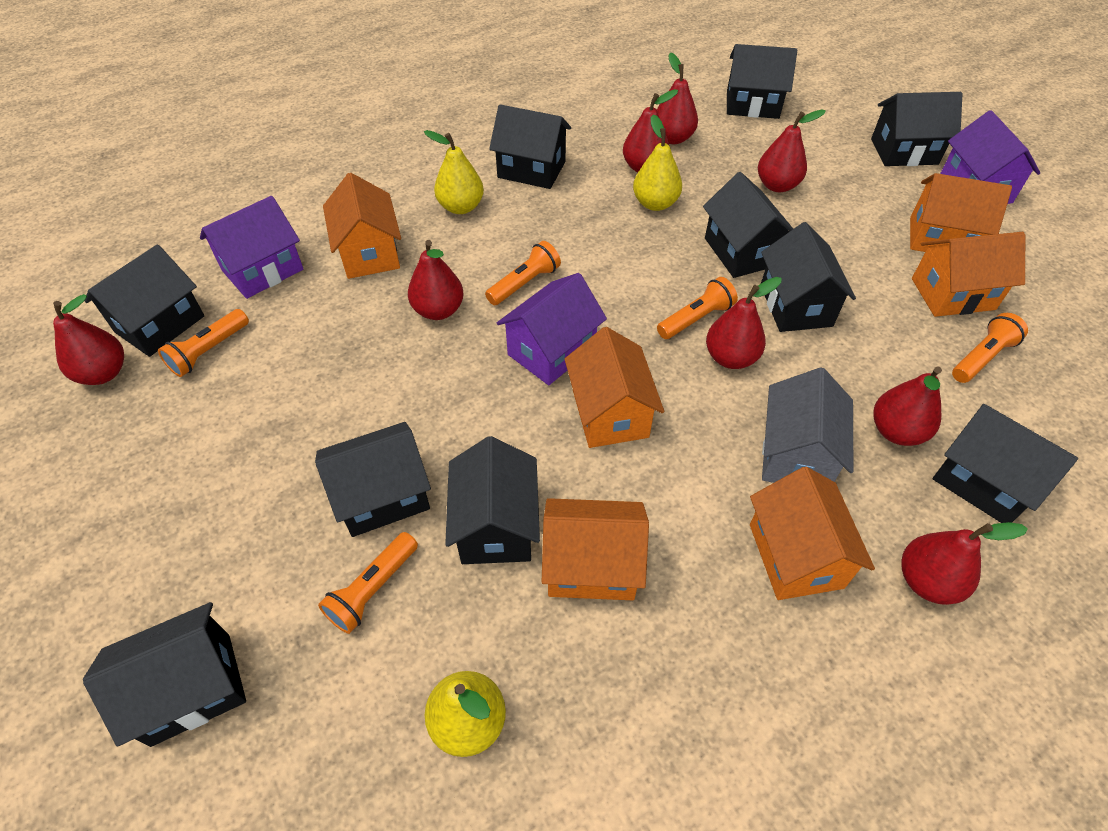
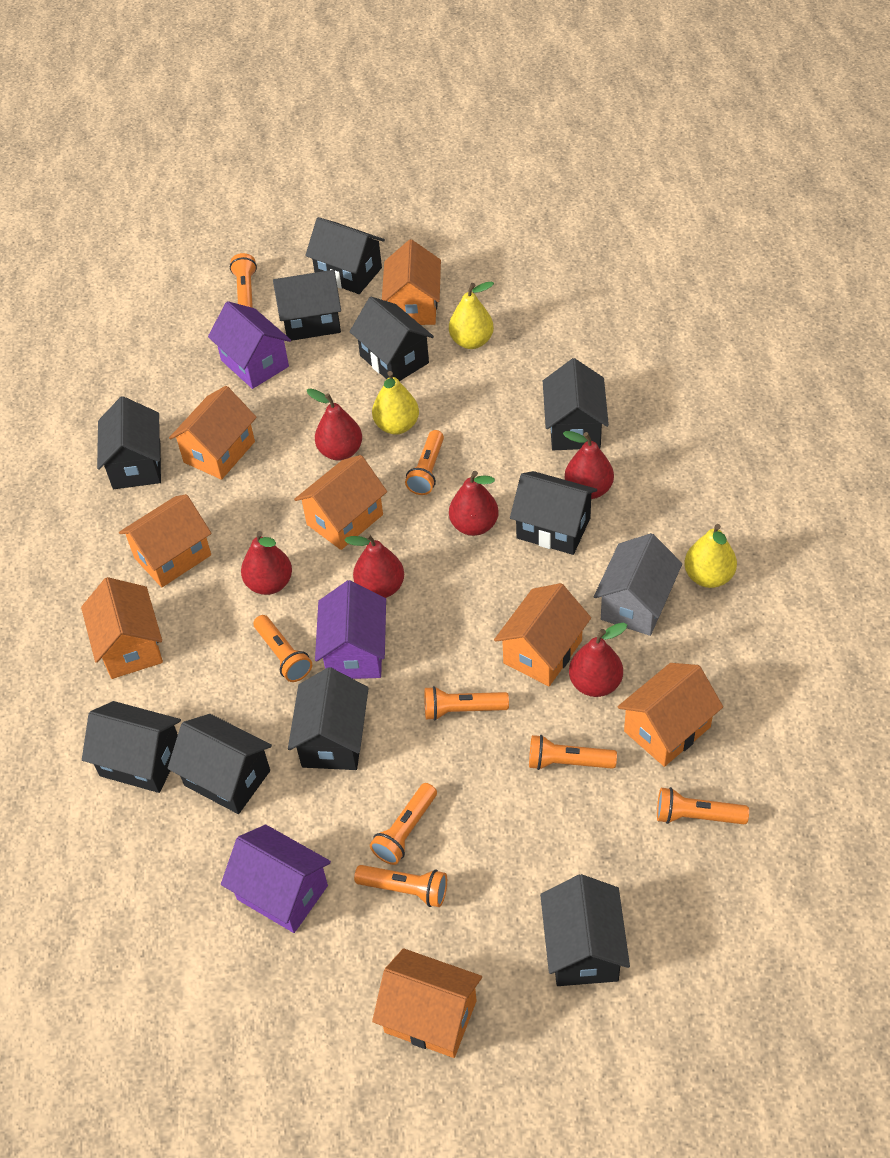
orange flashlight: 5 -> 8
orange house: 6 -> 8
red pear: 8 -> 6

